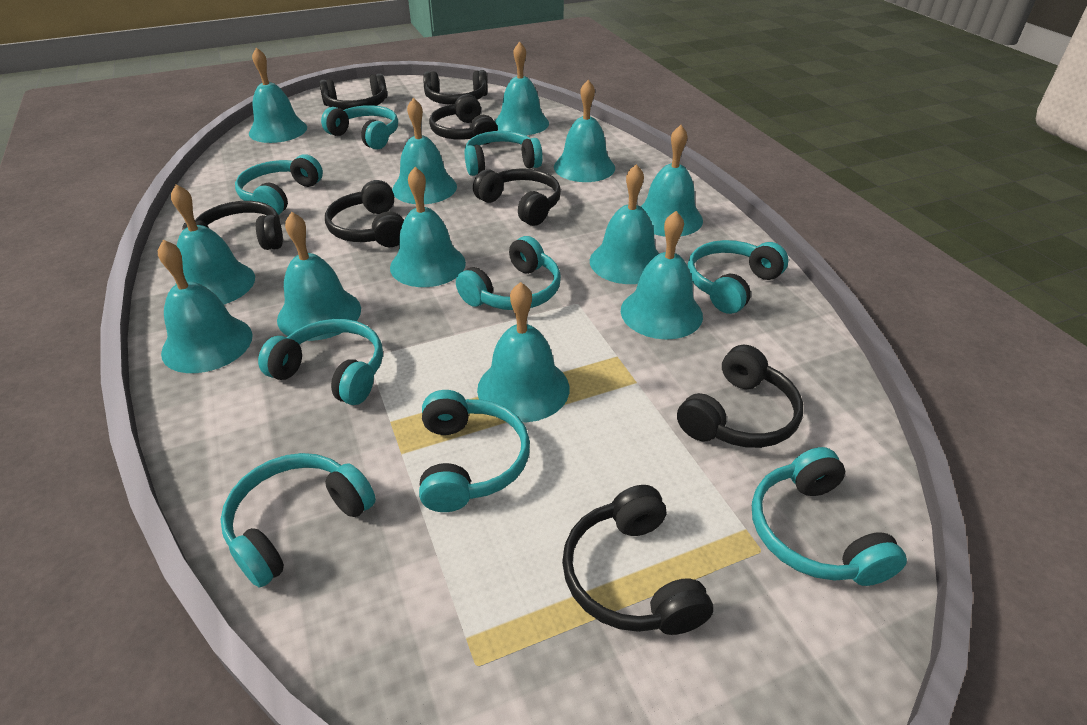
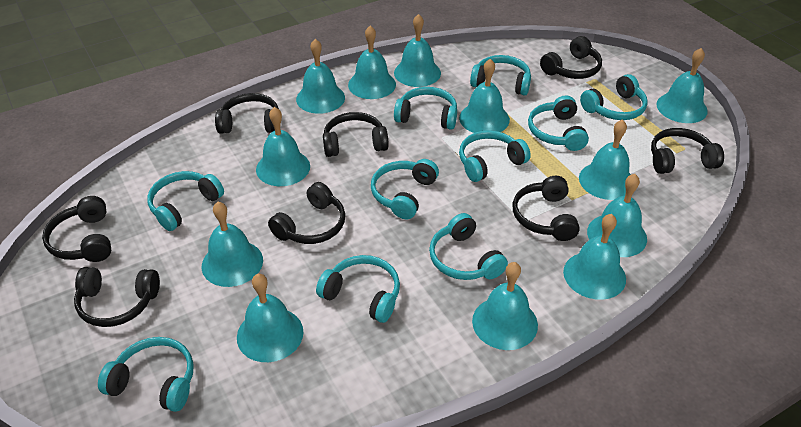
turquoise headphones: 9 -> 10

